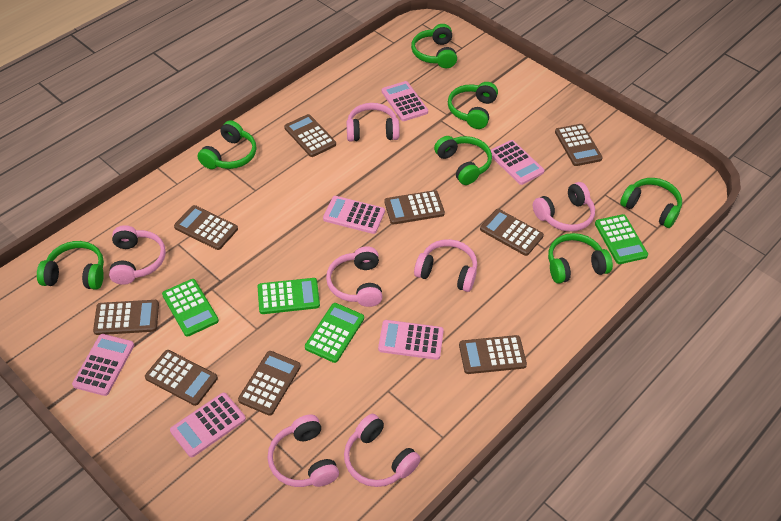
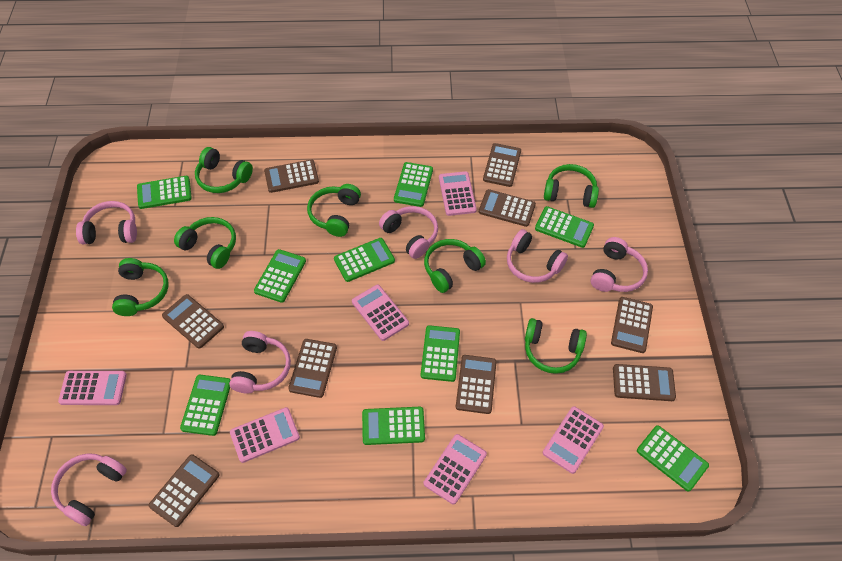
green calculator: 4 -> 9
pink headphones: 7 -> 6

